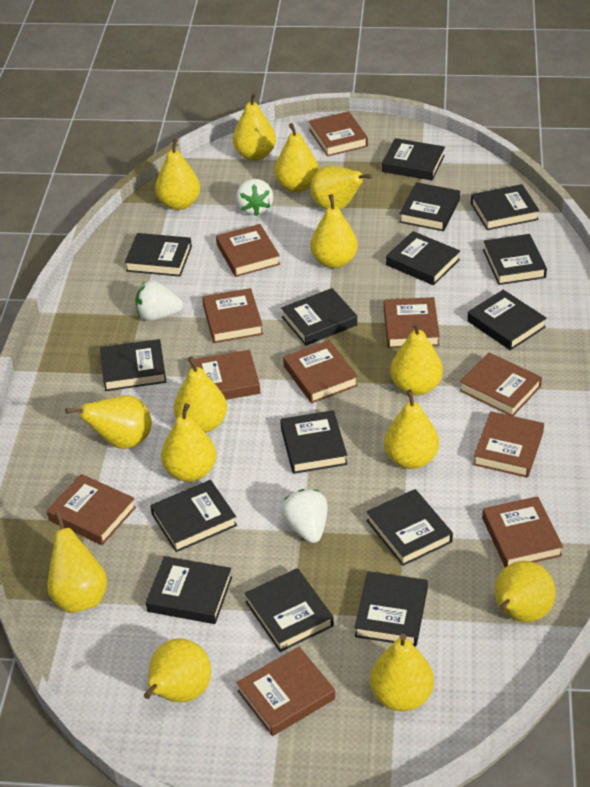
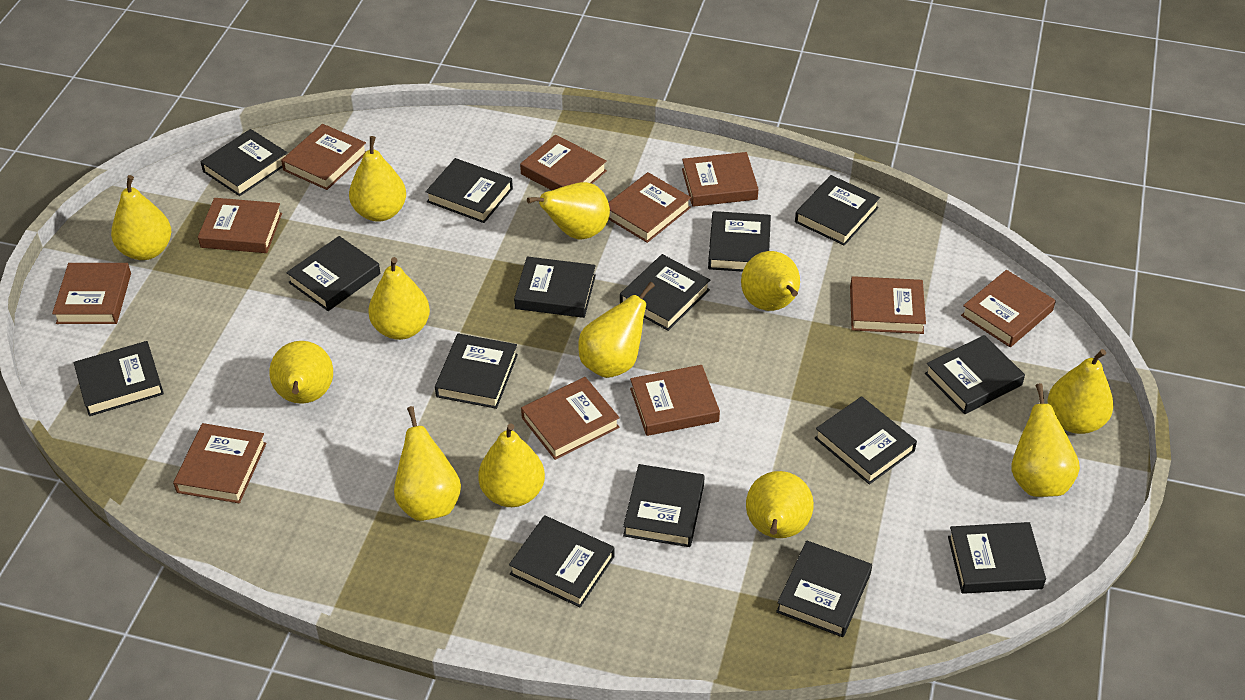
white strawberry: 3 -> 0
yellow pear: 14 -> 12

